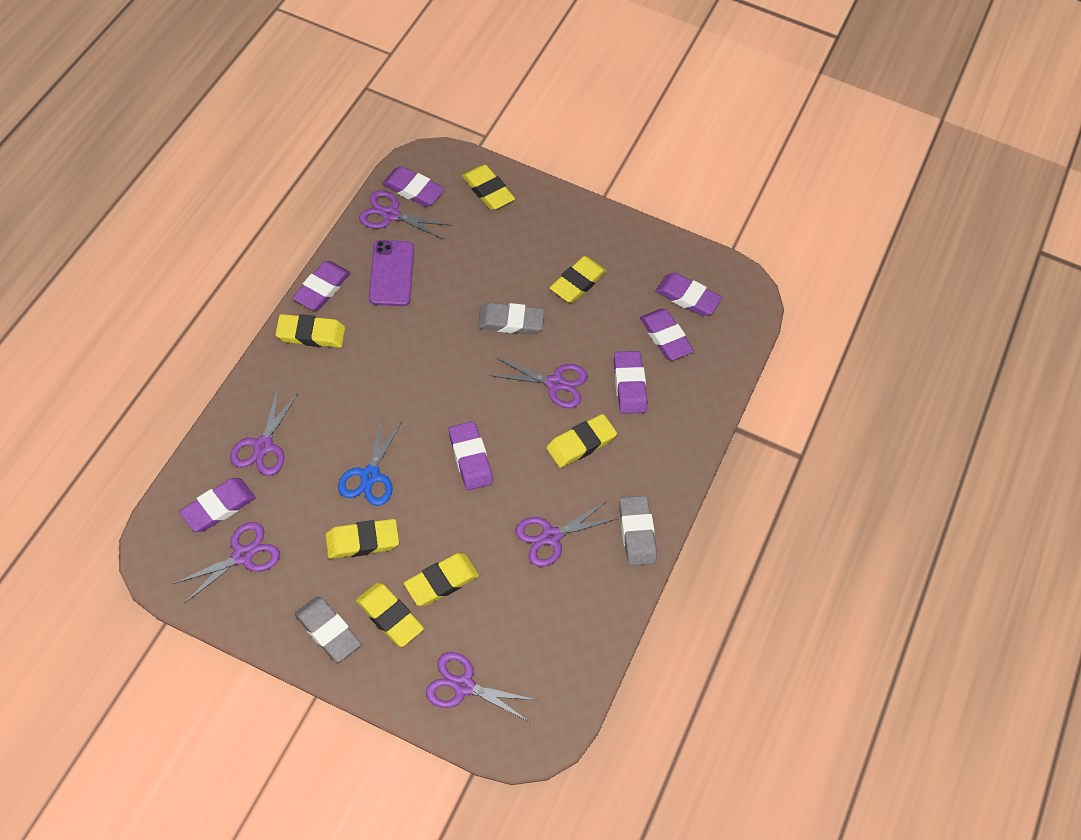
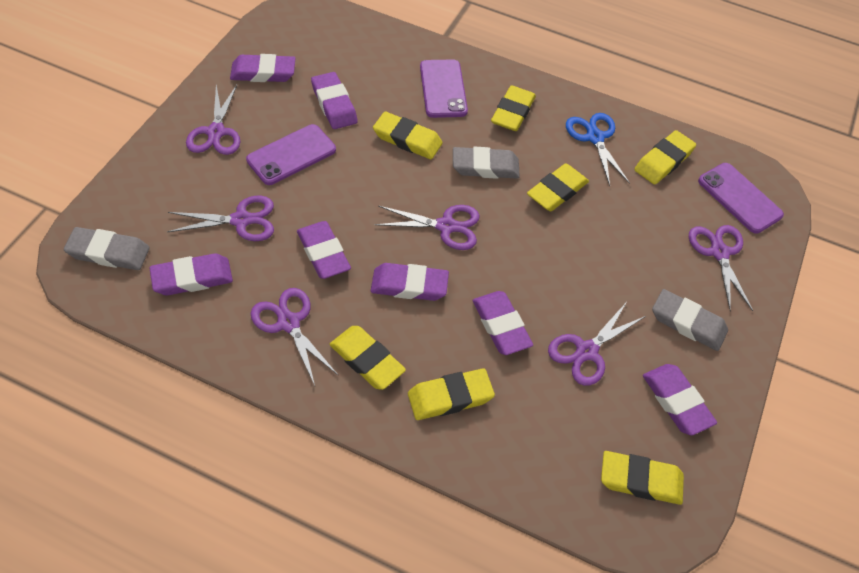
purple phone: 1 -> 3

